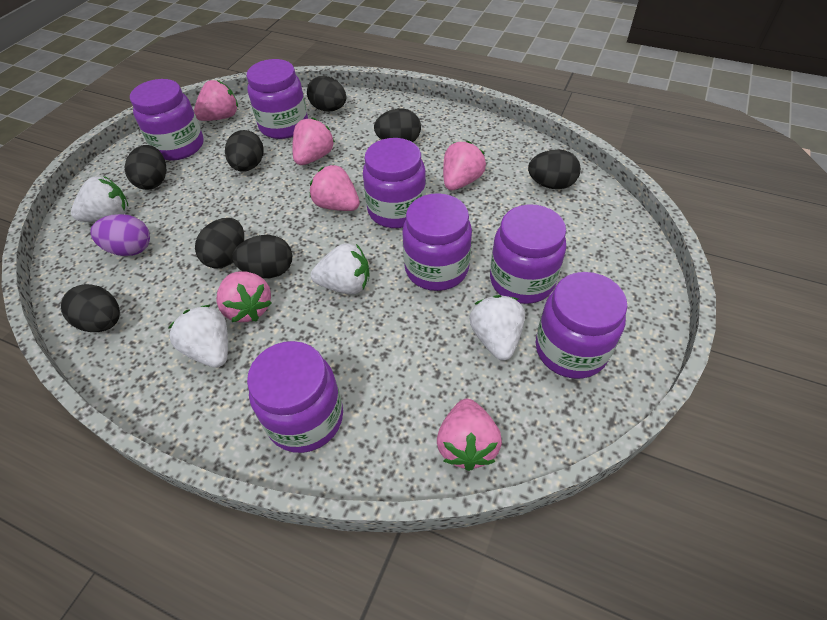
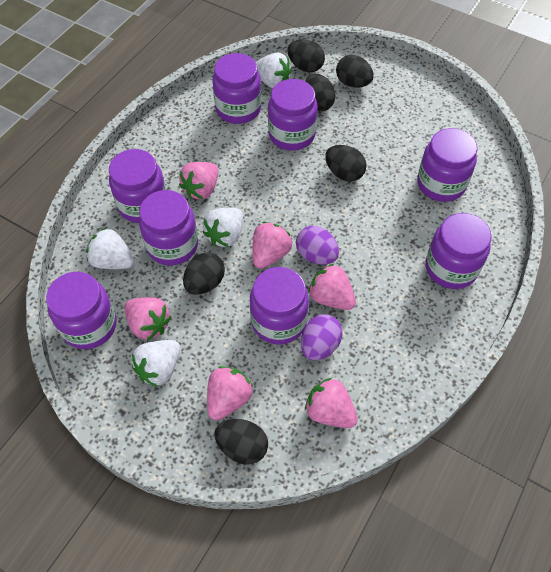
black egg: 8 -> 6
purple egg: 1 -> 2
purple jar: 7 -> 8

